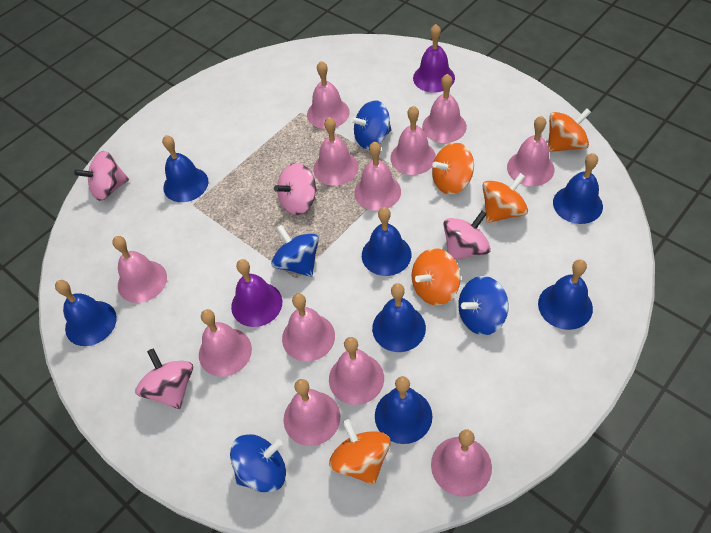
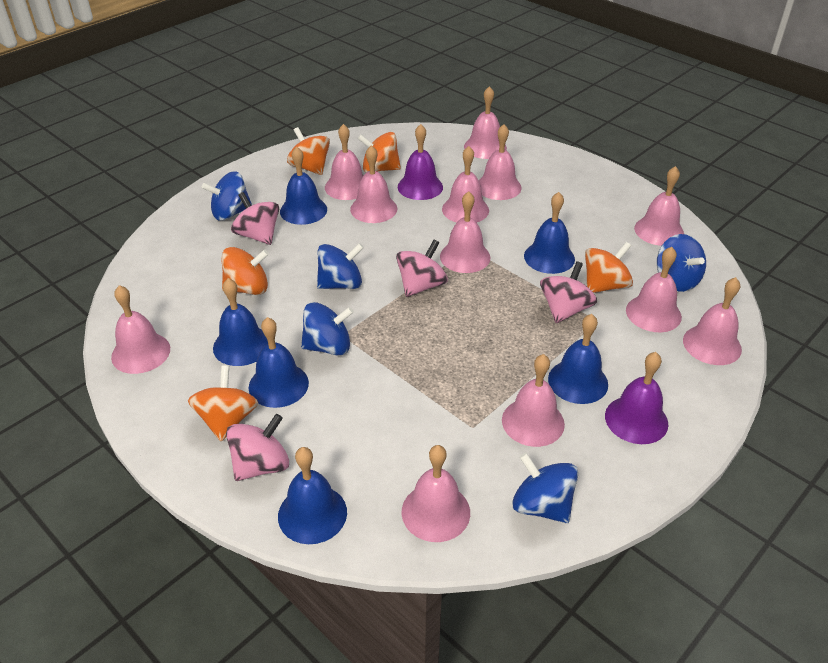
blue bell: 7 -> 6
blue spinning top: 4 -> 5

